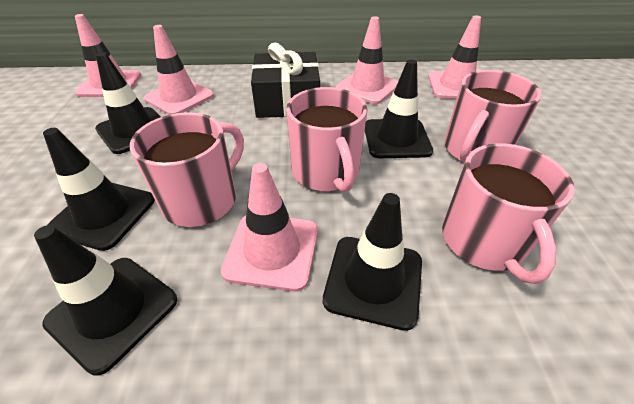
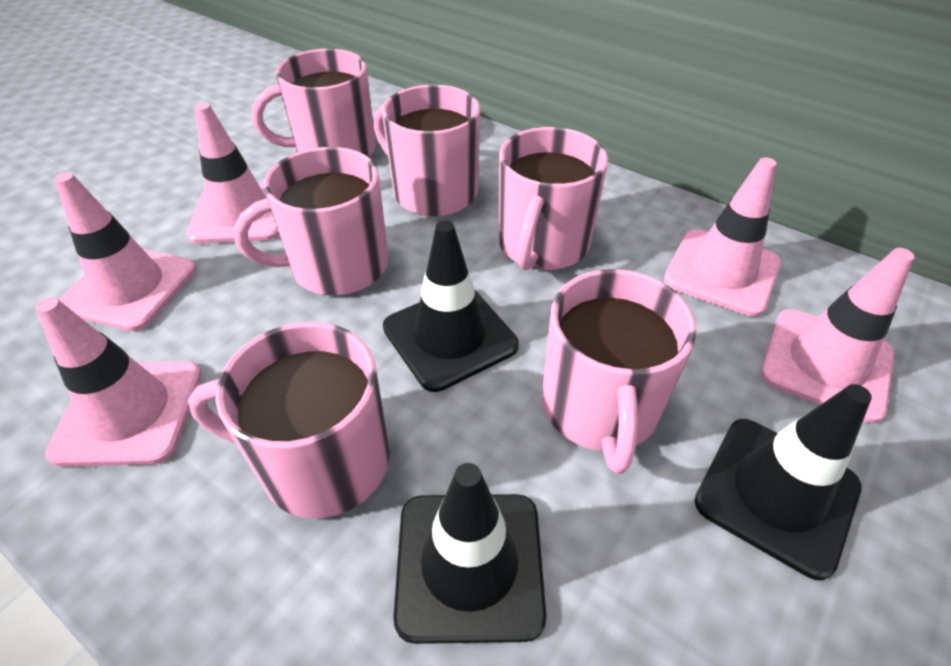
black gift: 1 -> 0
black traffic cone: 5 -> 3
pink mug: 4 -> 6

